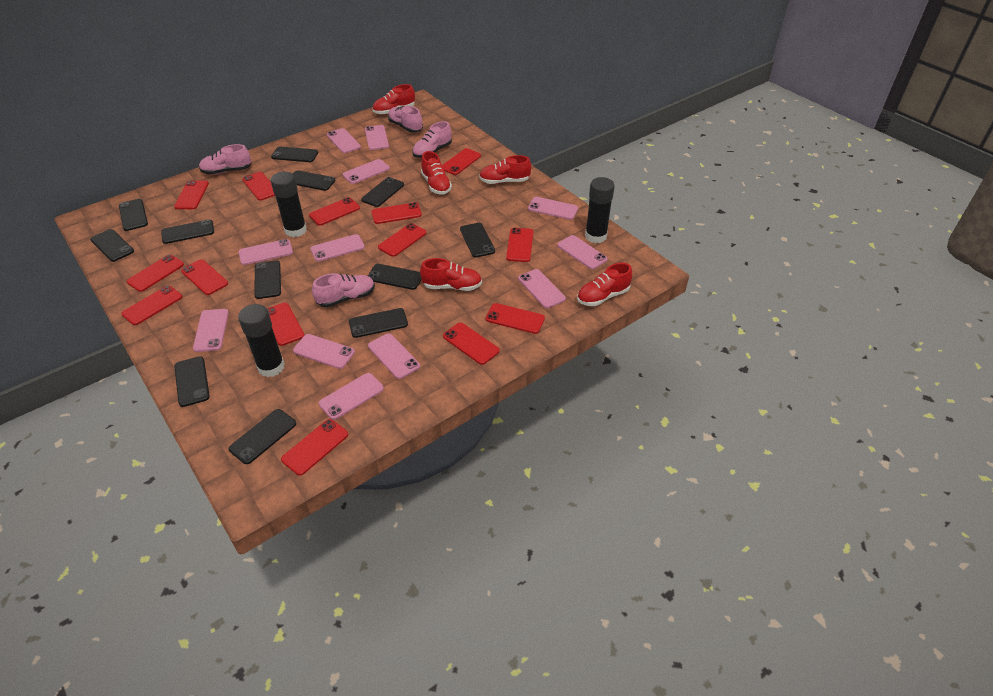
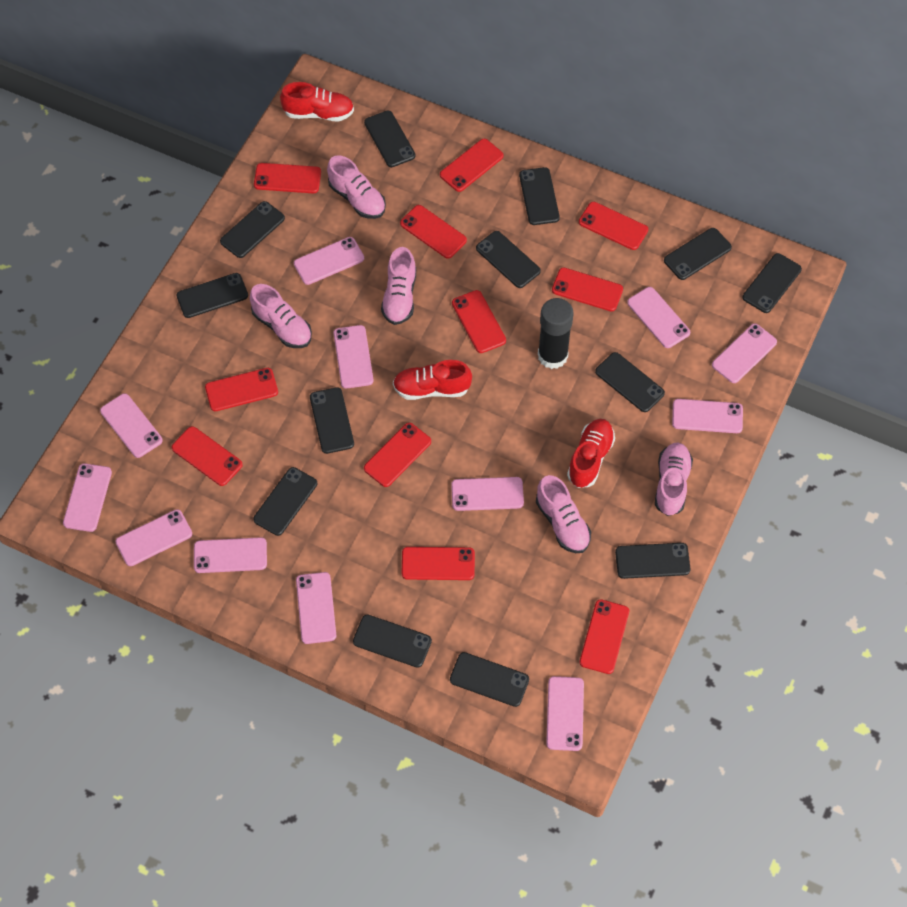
black glue stick: 3 -> 1
black phone: 12 -> 13
pink shoe: 4 -> 5
red phone: 14 -> 11
red shoe: 5 -> 3

